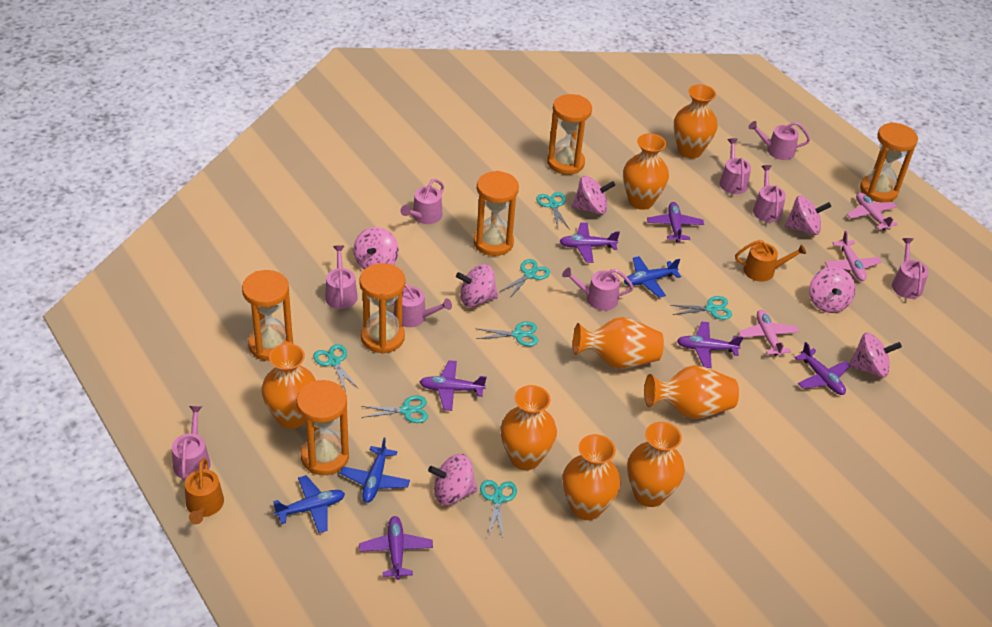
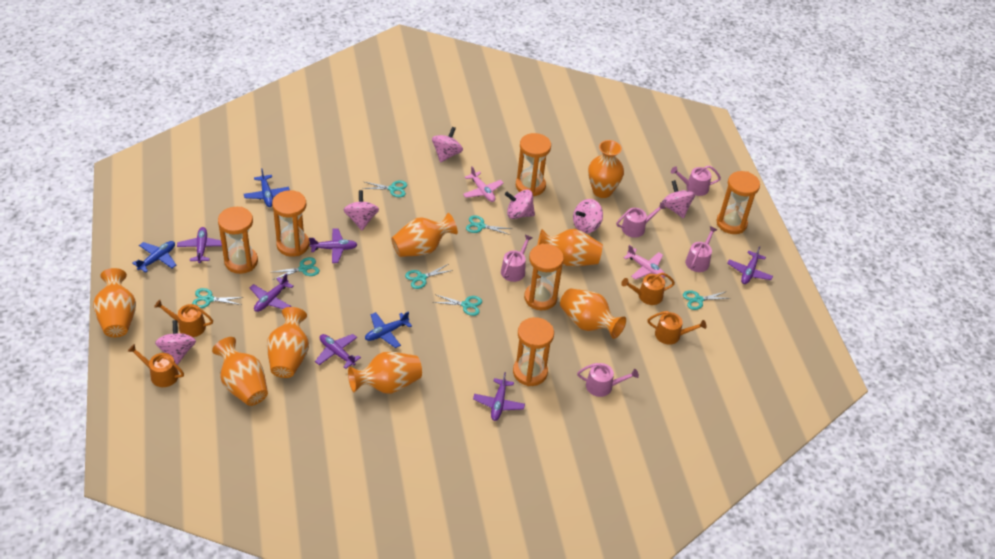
orange watering can: 2 -> 4
pink plane: 3 -> 2
pink spinning top: 7 -> 6
pink watering can: 9 -> 5

